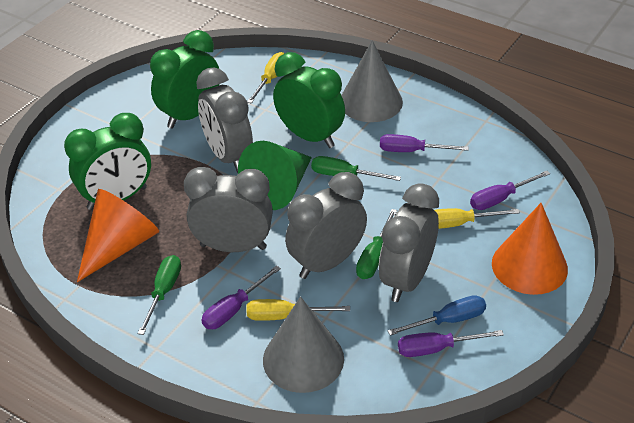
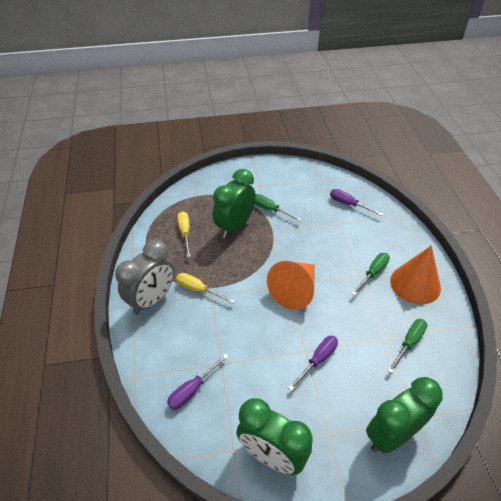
blue screwdriver: 1 -> 0
green cone: 1 -> 0
grey clock: 4 -> 1
grey cone: 2 -> 0
purple screwdriver: 4 -> 3
yellow screwdriver: 3 -> 2

